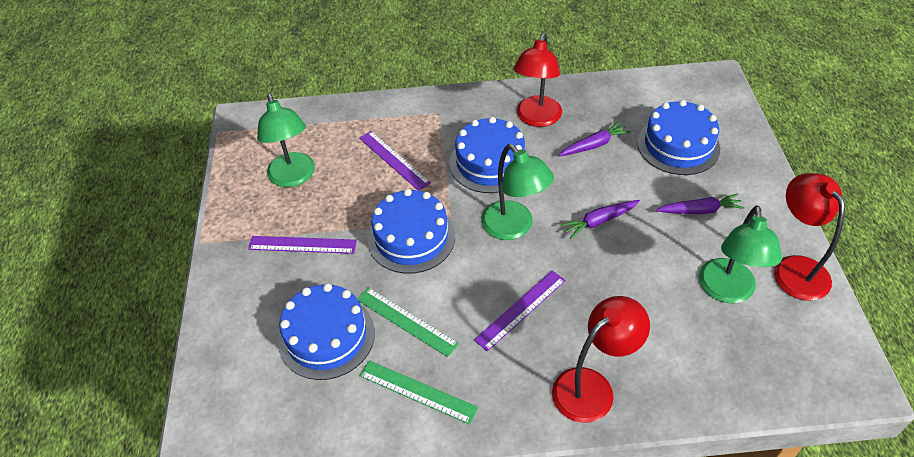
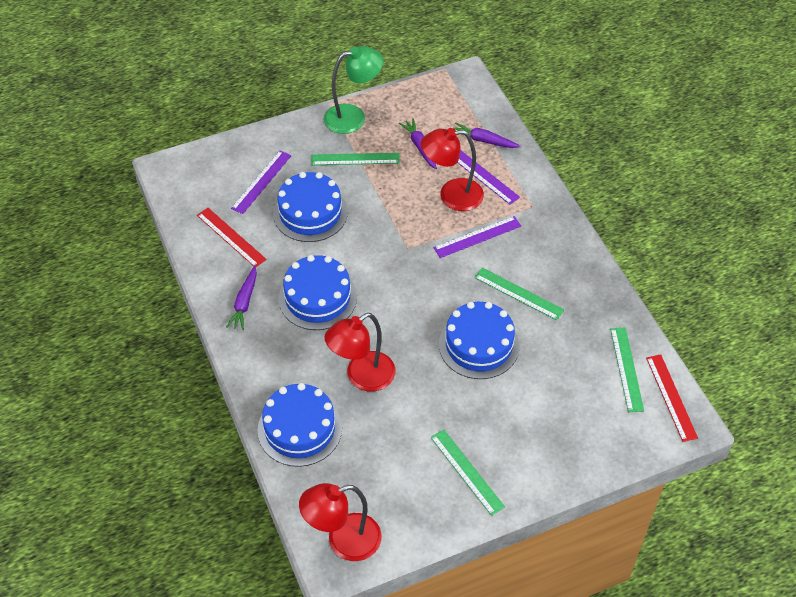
green lamp: 3 -> 1
green ruler: 2 -> 4
red ruler: 0 -> 2

